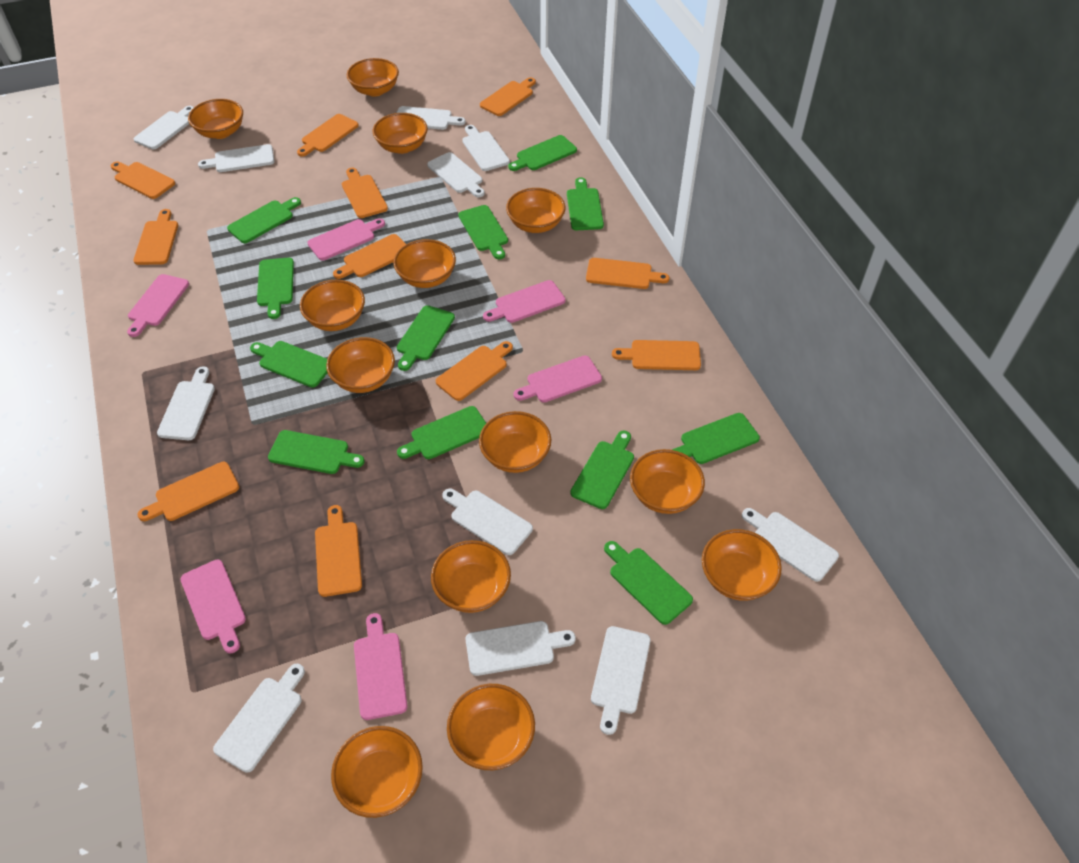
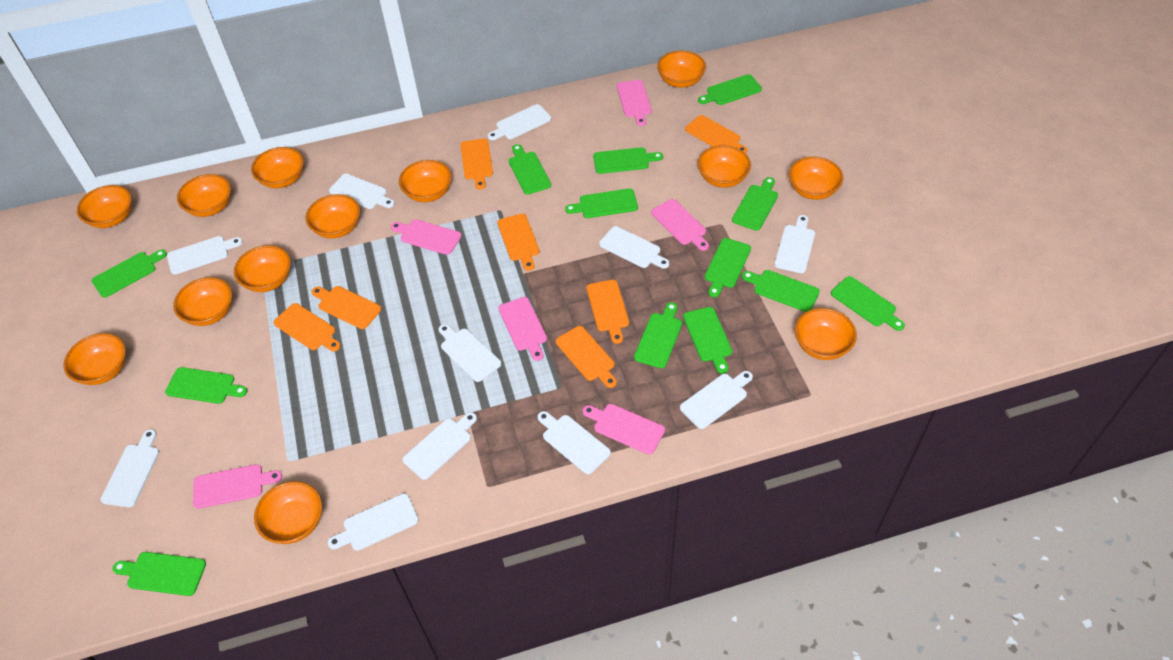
green cutting board: 12 -> 13
orange cutting board: 11 -> 7

